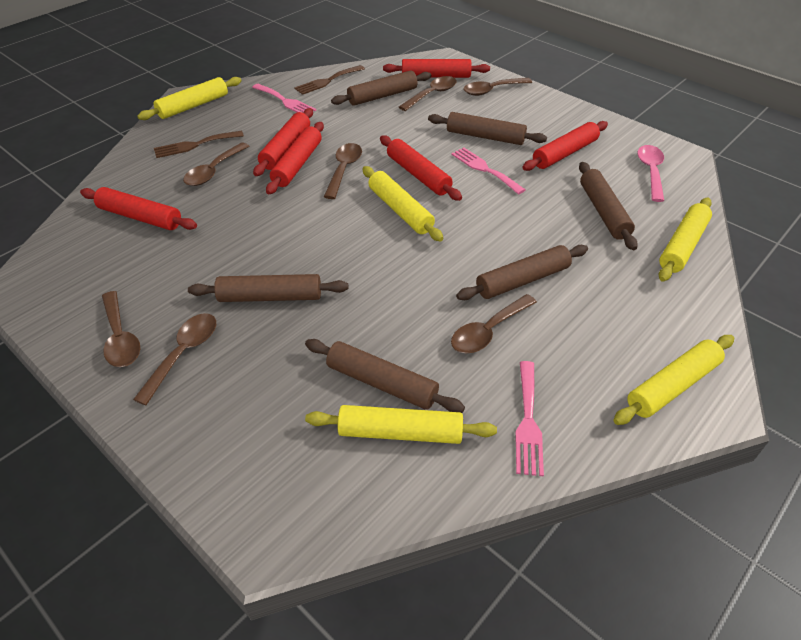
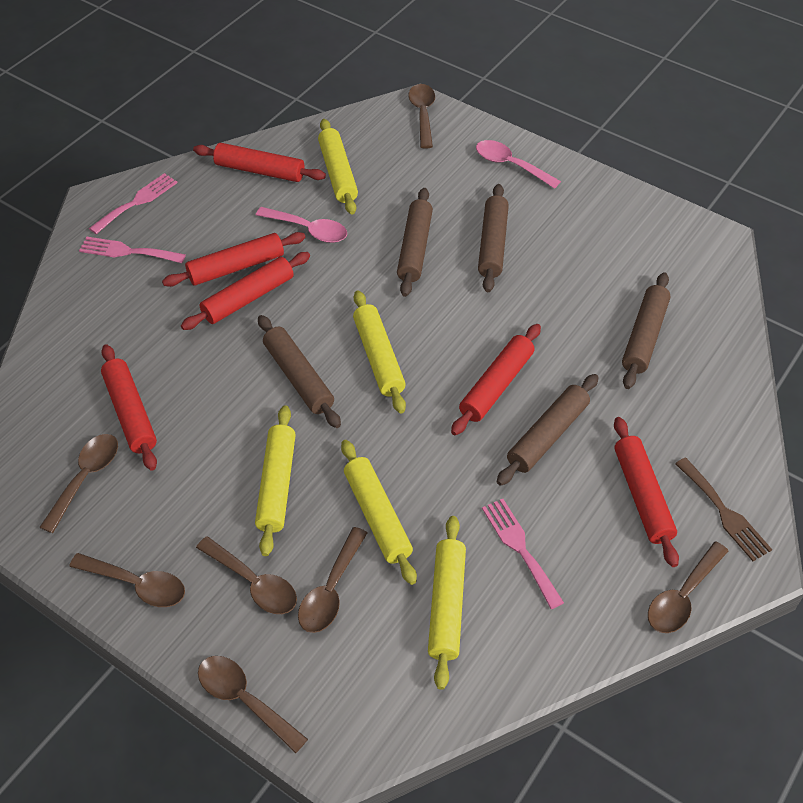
brown fork: 2 -> 1
brown rolling pin: 6 -> 5
pink spoon: 1 -> 2

